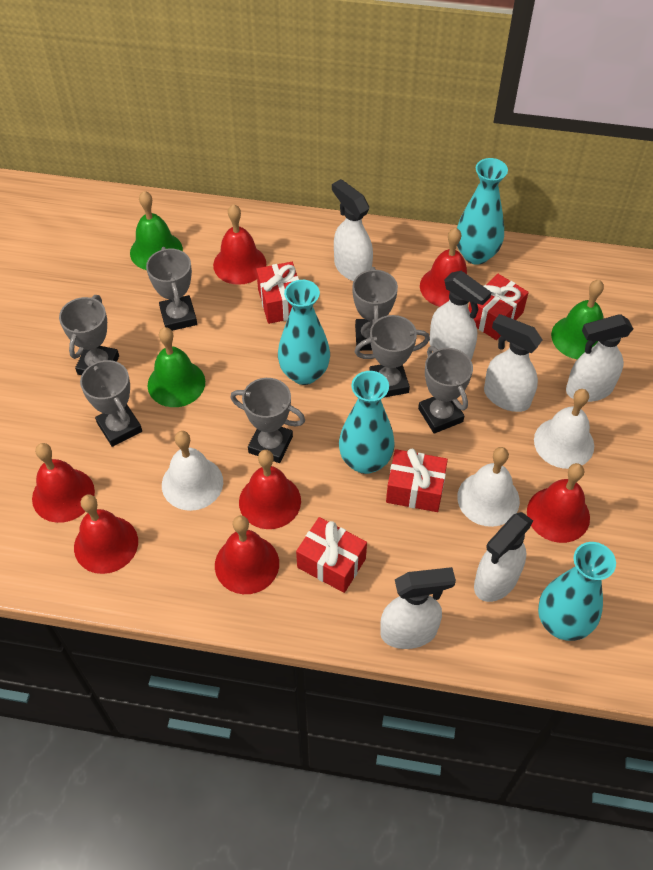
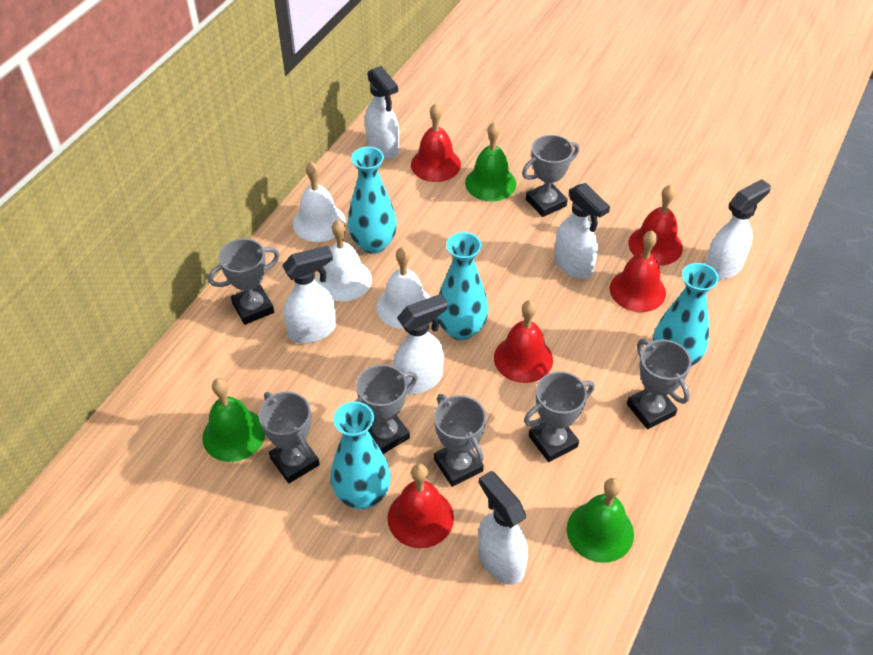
red bell: 7 -> 5
red gift: 4 -> 0

